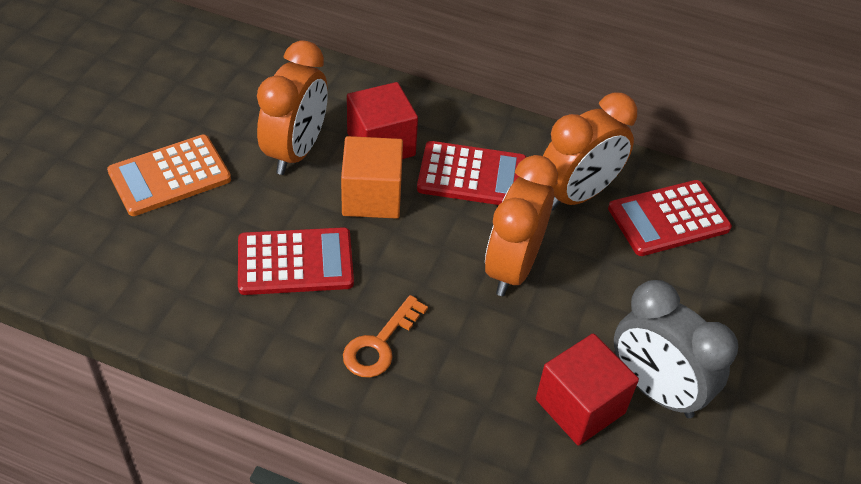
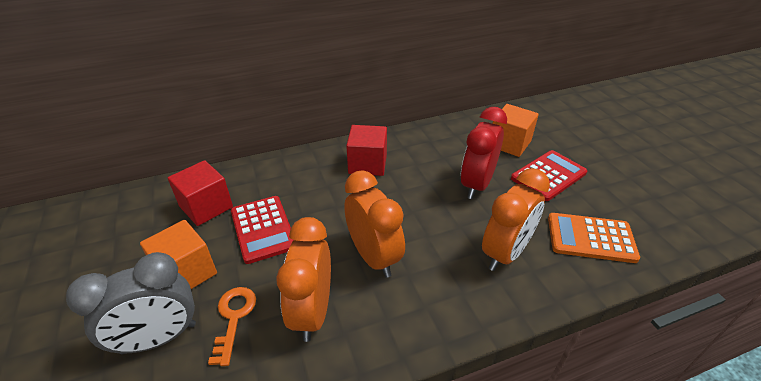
orange cube: 1 -> 2
red calculator: 3 -> 2
red clock: 0 -> 1

